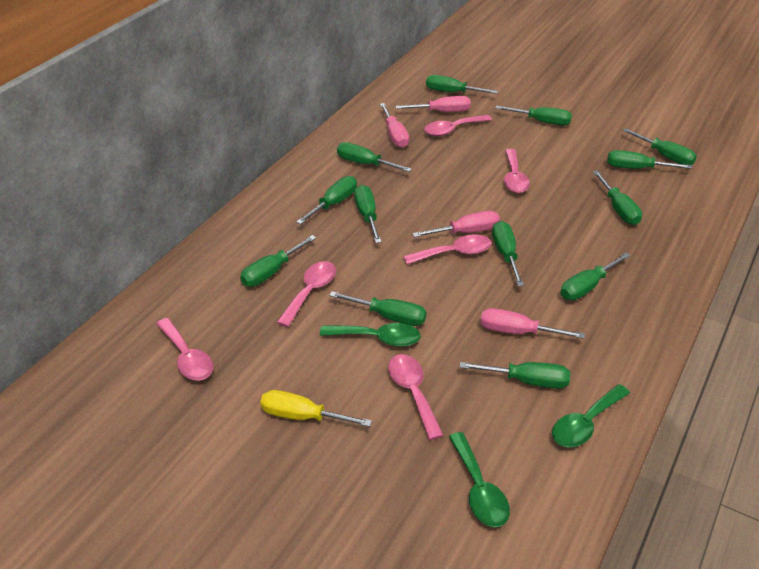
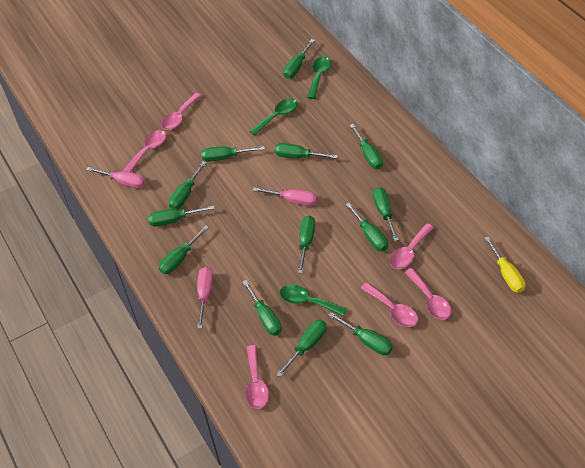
pink screwdriver: 4 -> 3

